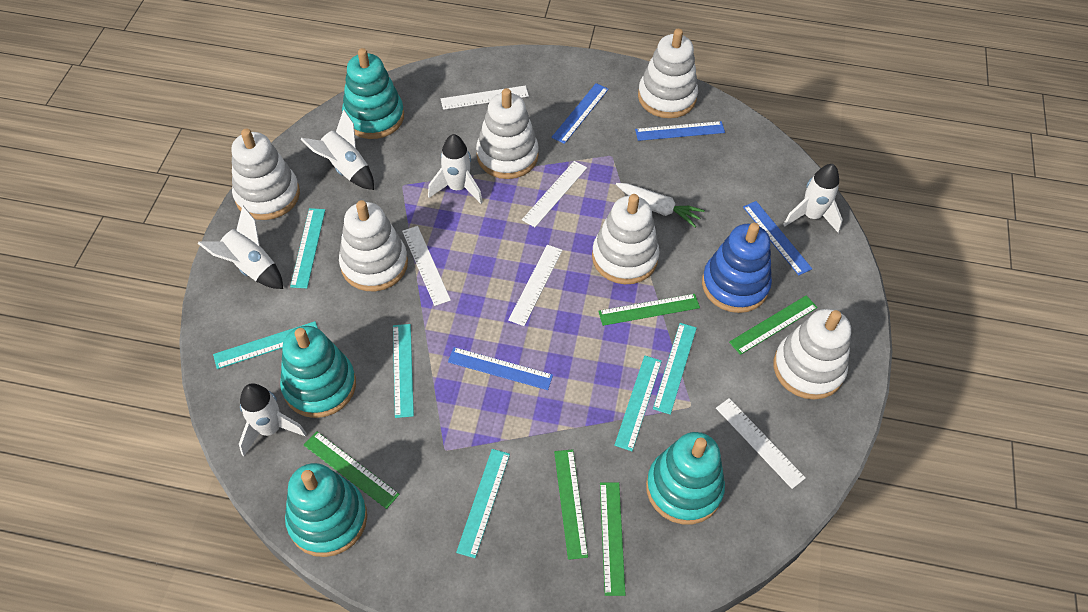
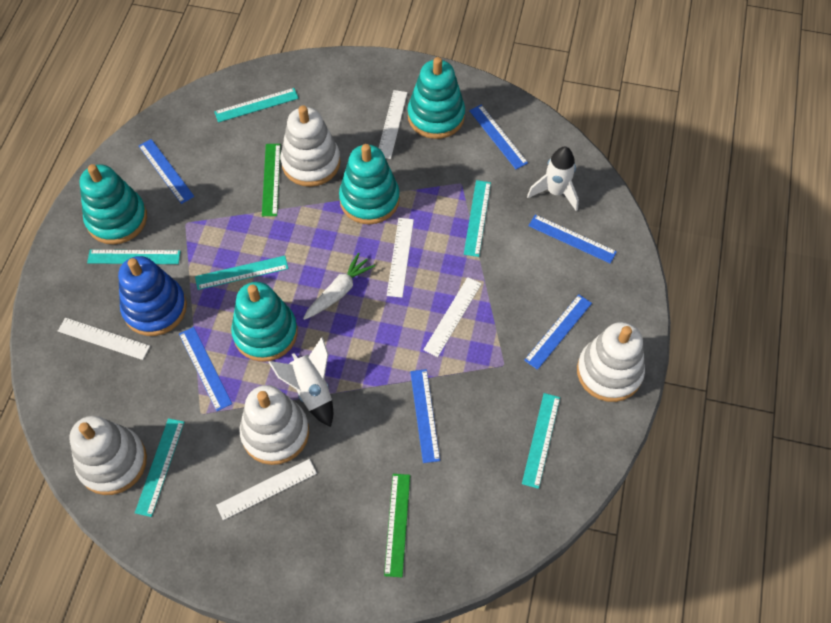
blue ruler: 4 -> 6
green ruler: 5 -> 2
white rocket: 5 -> 2
white stacking toy: 6 -> 4

